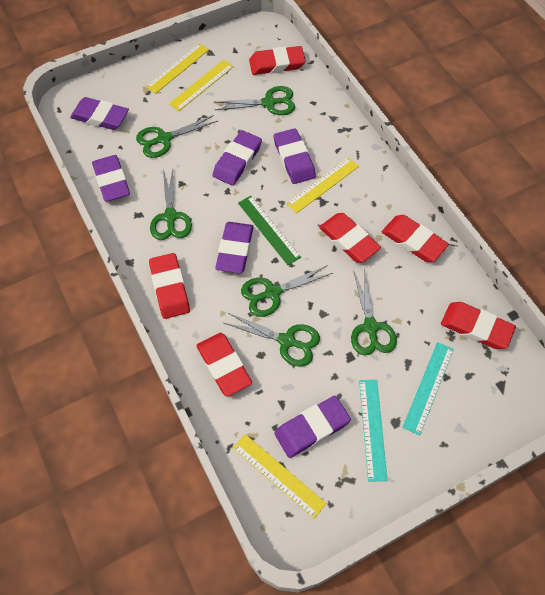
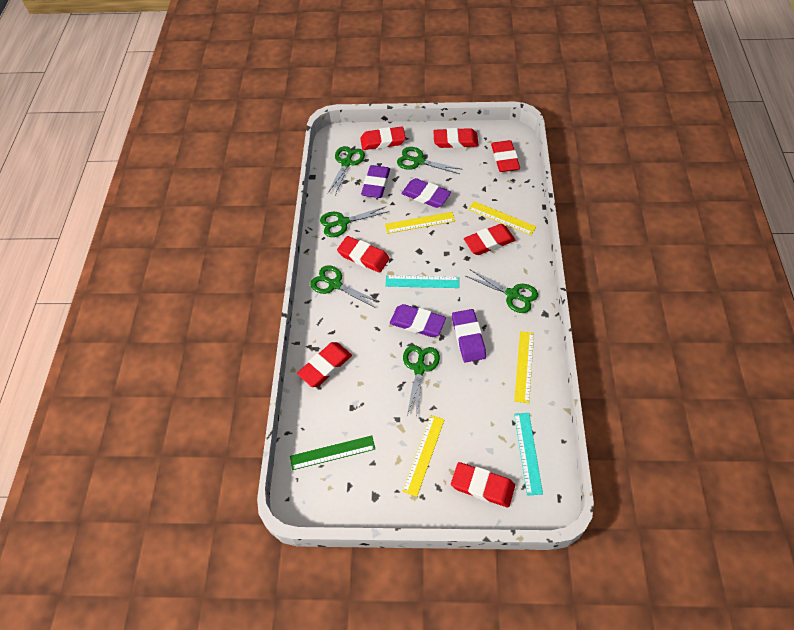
purple eraser: 6 -> 4
red eraser: 6 -> 7

